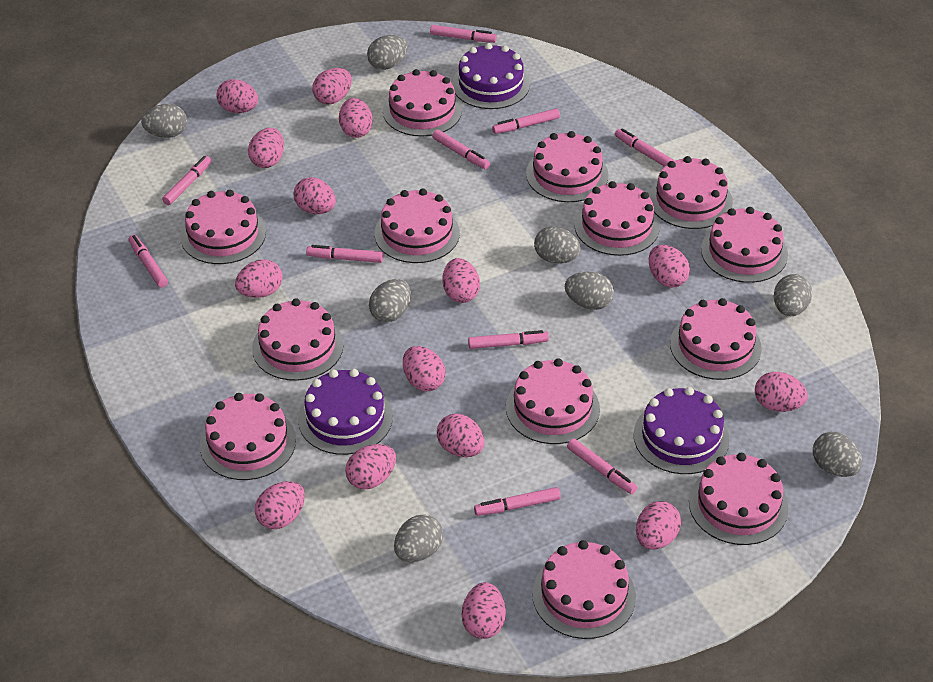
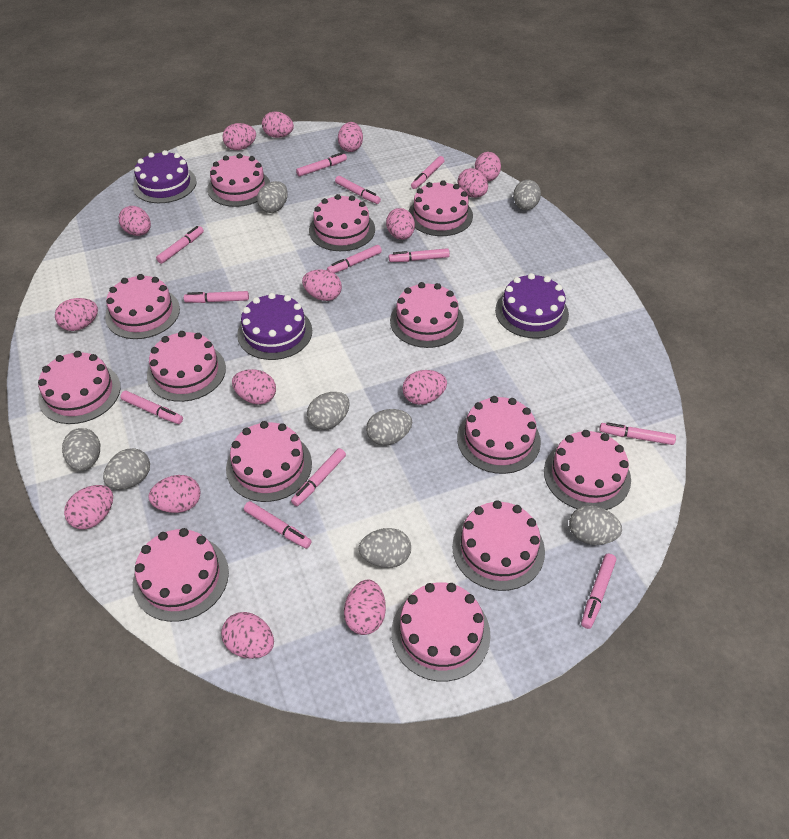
pink marker: 10 -> 12

